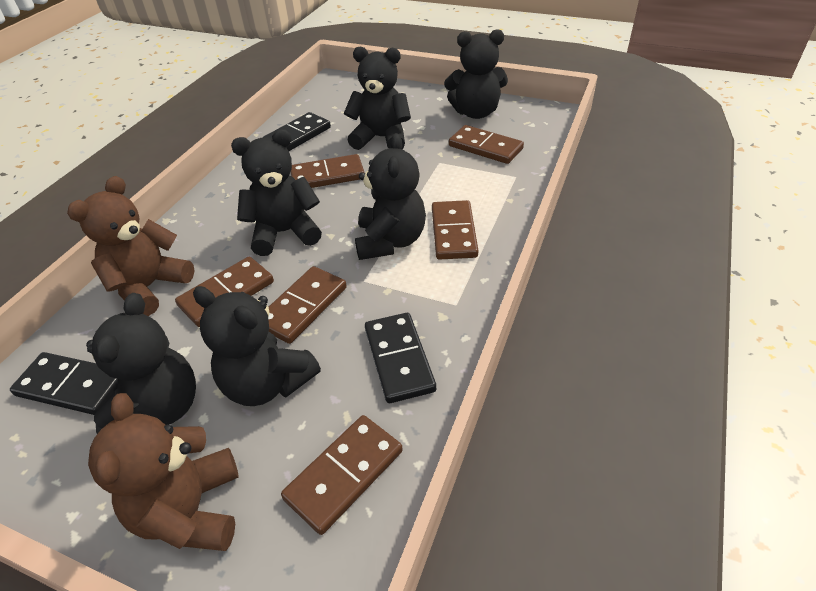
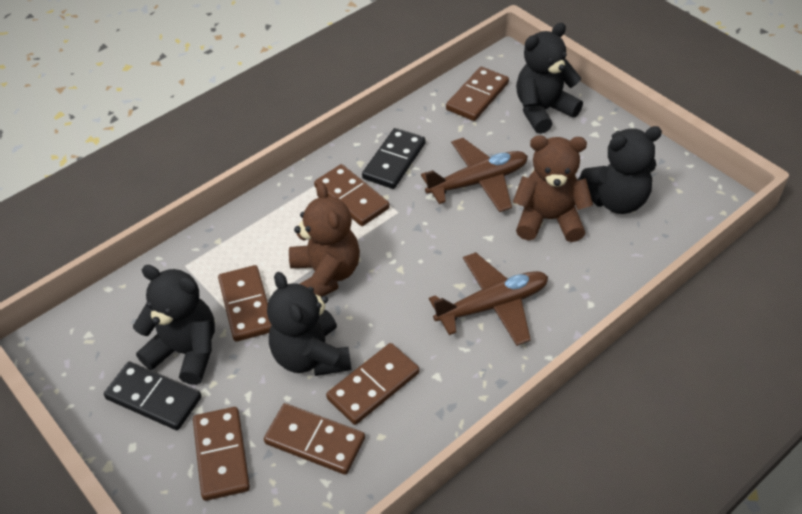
black domino: 3 -> 2
black teddy bear: 6 -> 4
brown plane: 0 -> 2

